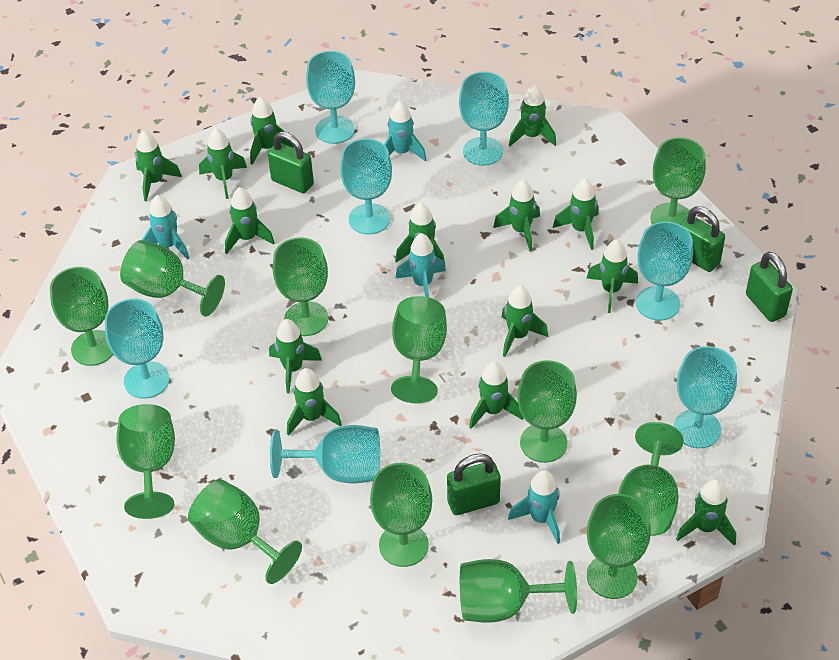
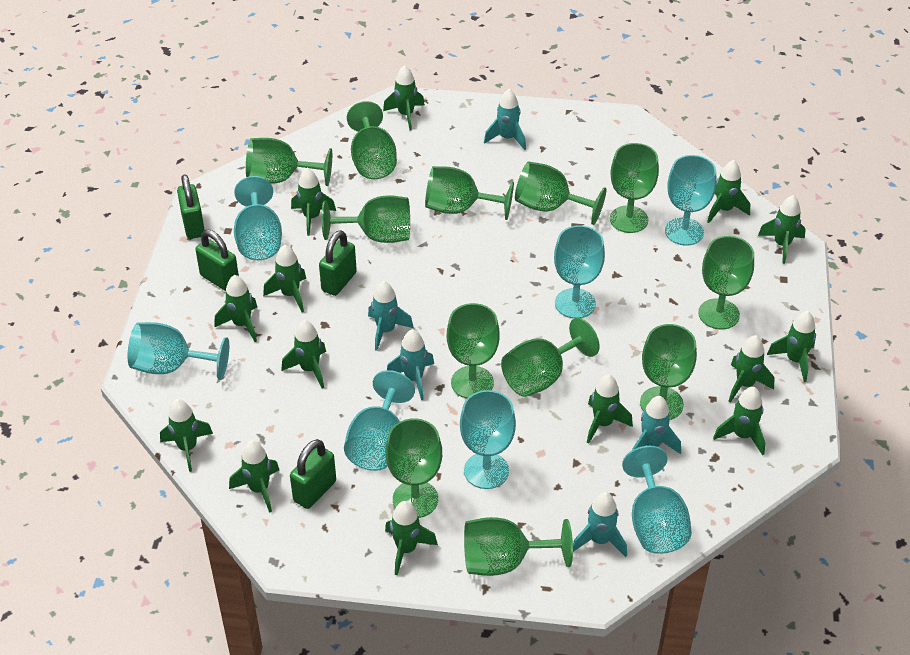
turquoise rocket: 4 -> 5

